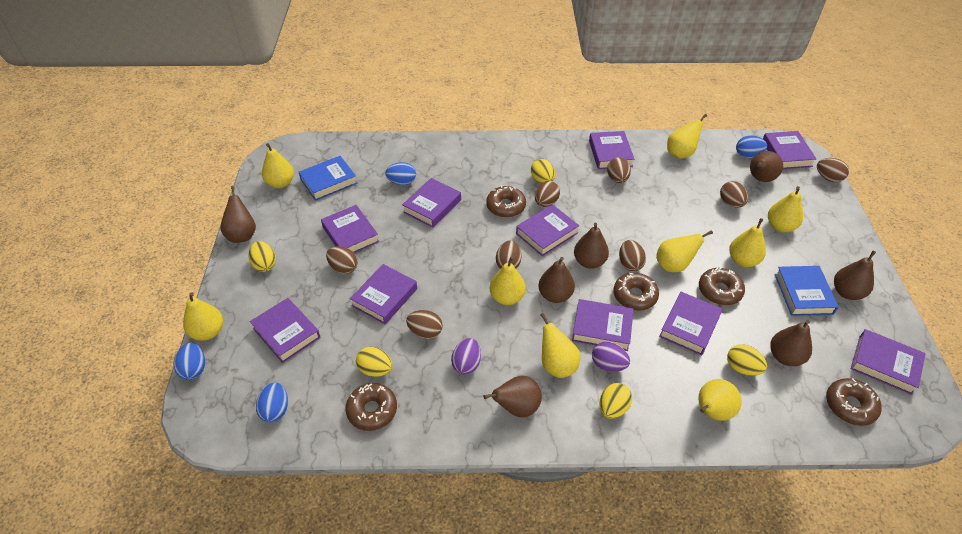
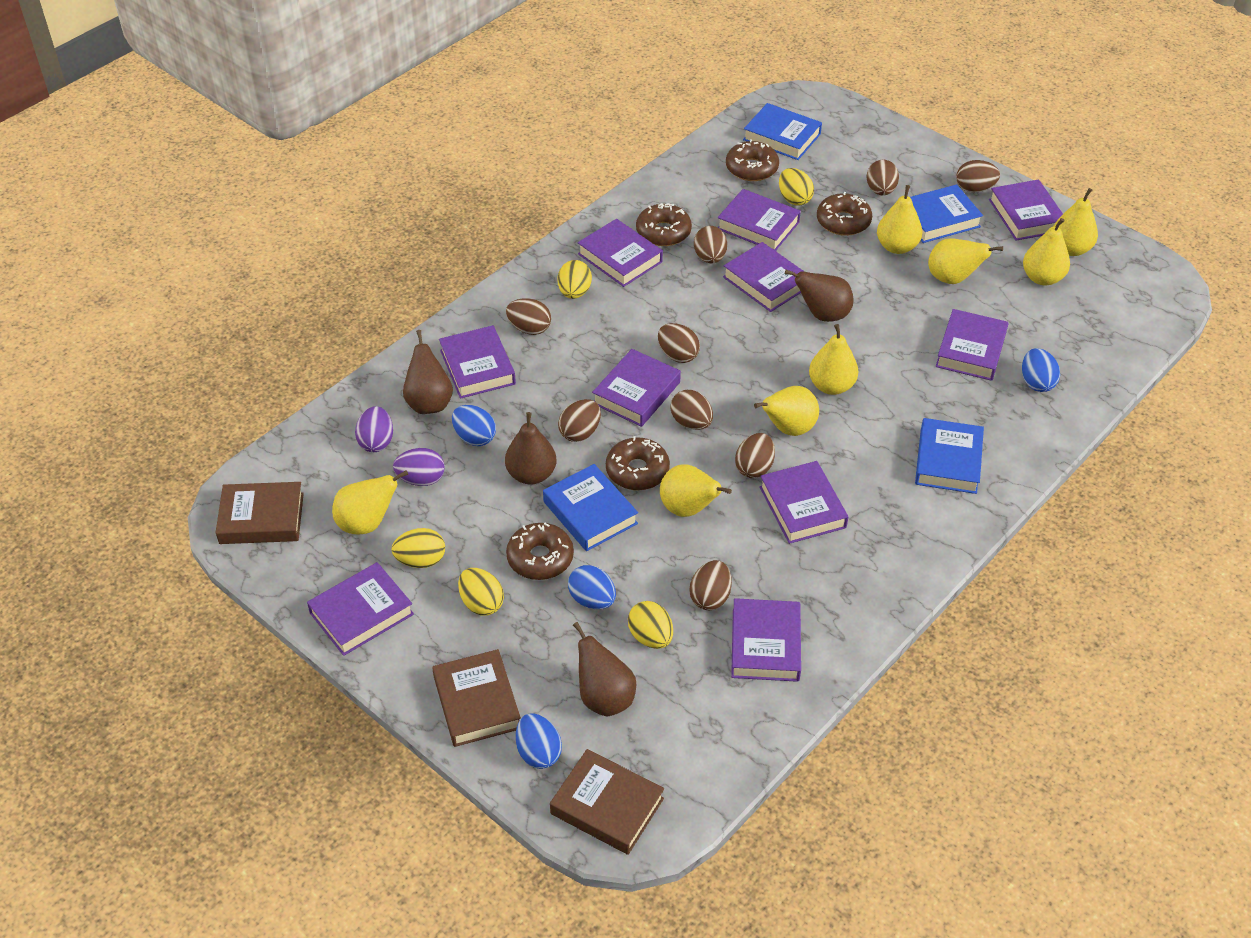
blue book: 2 -> 4
brown book: 0 -> 3
brown egg: 8 -> 9
brown pear: 7 -> 4
yellow pear: 9 -> 8

